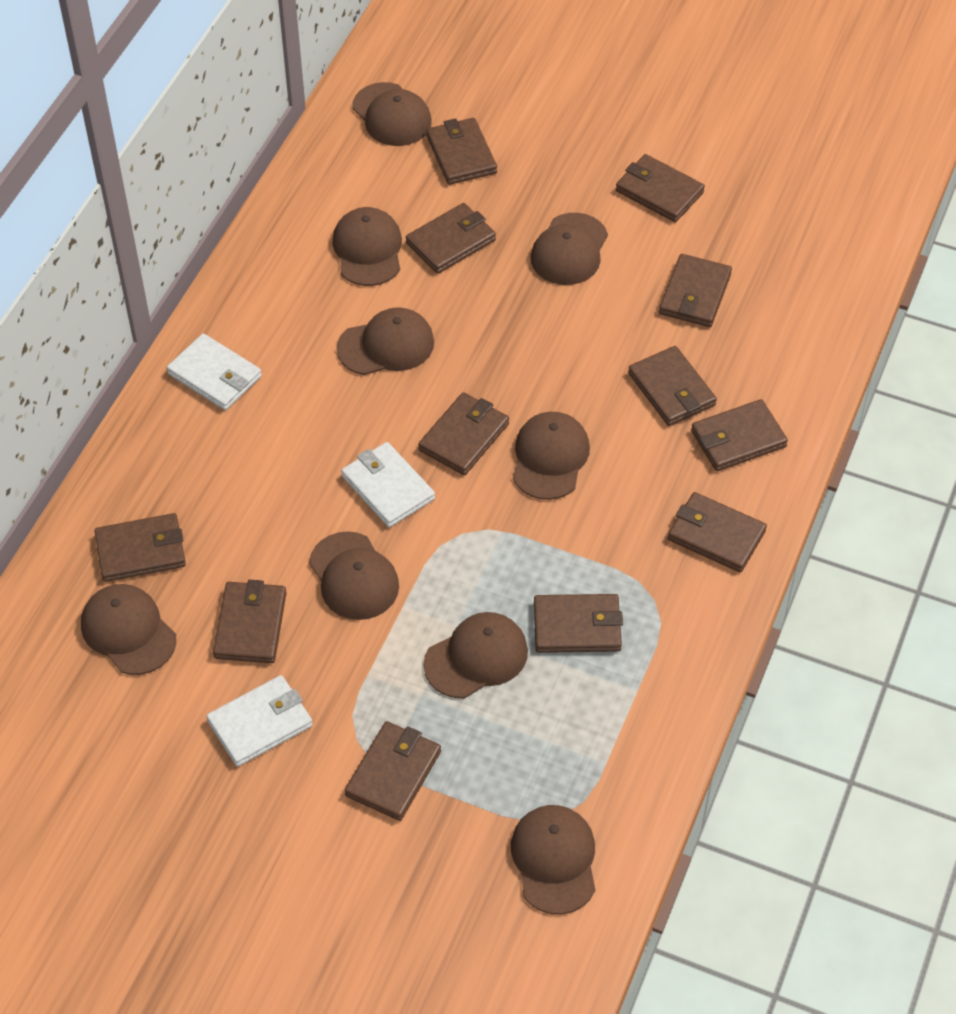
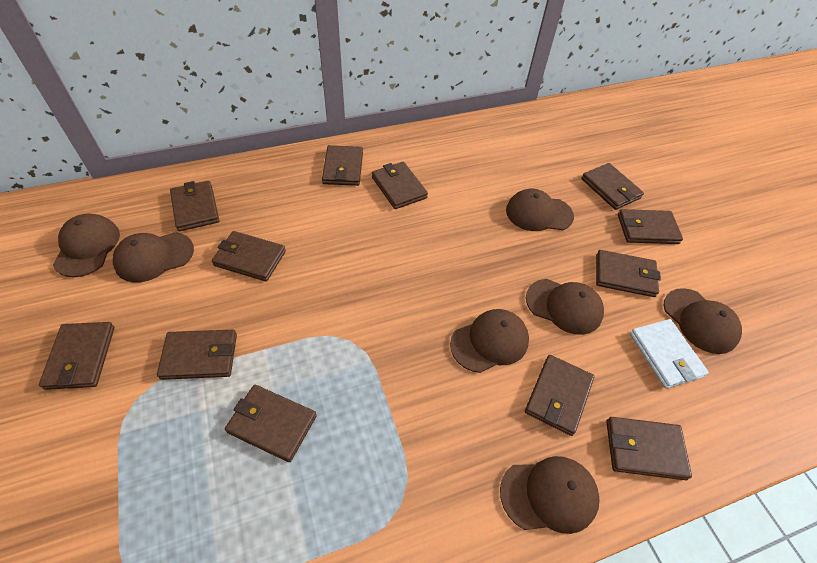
brown cap: 9 -> 7
white wallet: 3 -> 1

